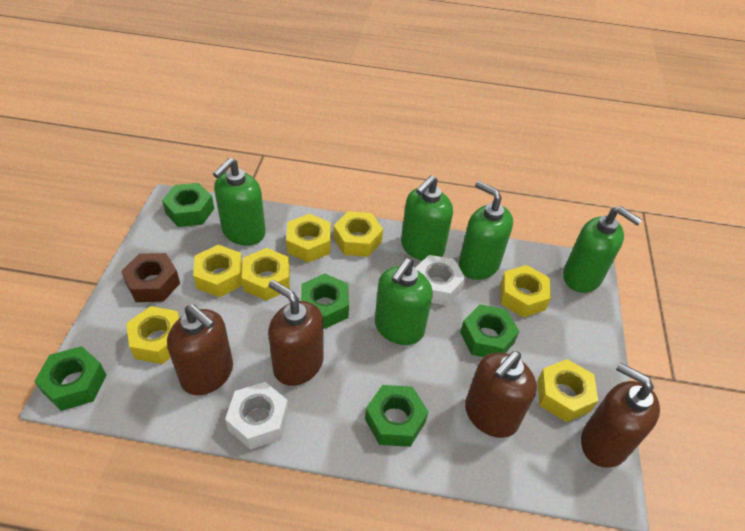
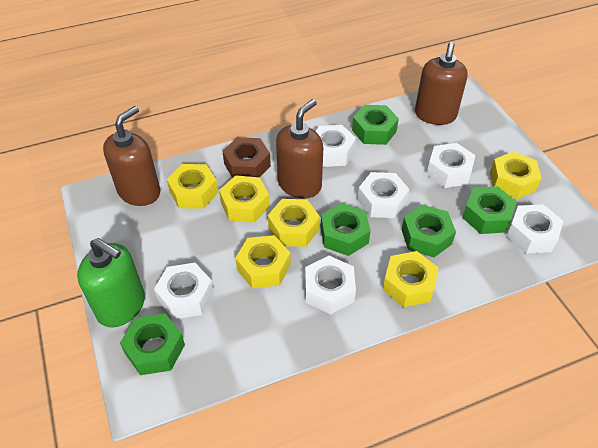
brown soap dispenser: 4 -> 3
green soap dispenser: 5 -> 1
white nut: 2 -> 6
yellow nut: 7 -> 6

